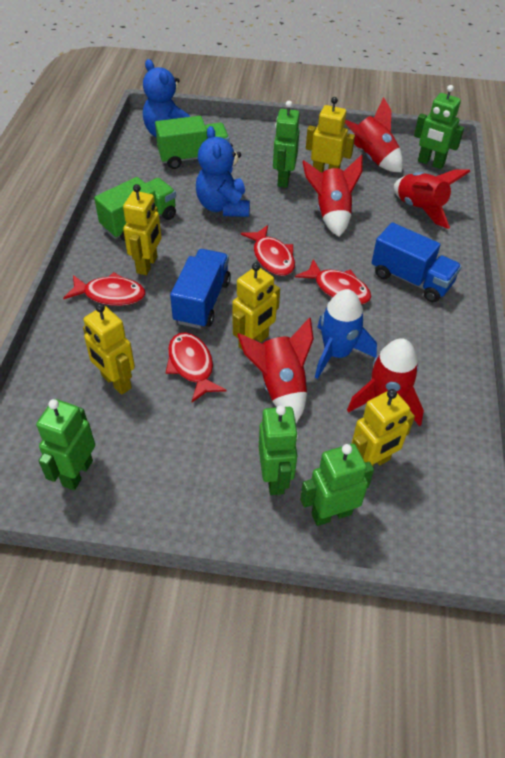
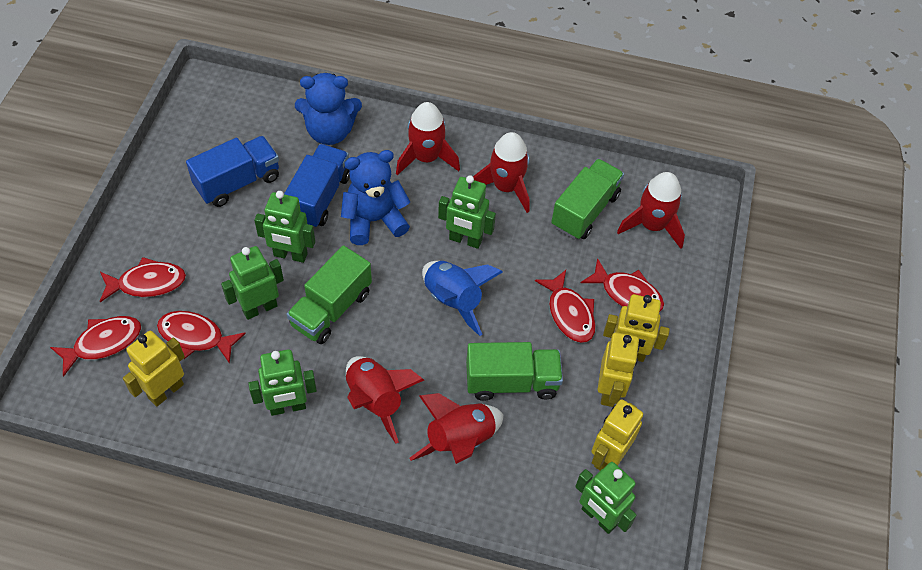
green truck: 2 -> 3
red fish: 4 -> 5
yellow robot: 5 -> 4

